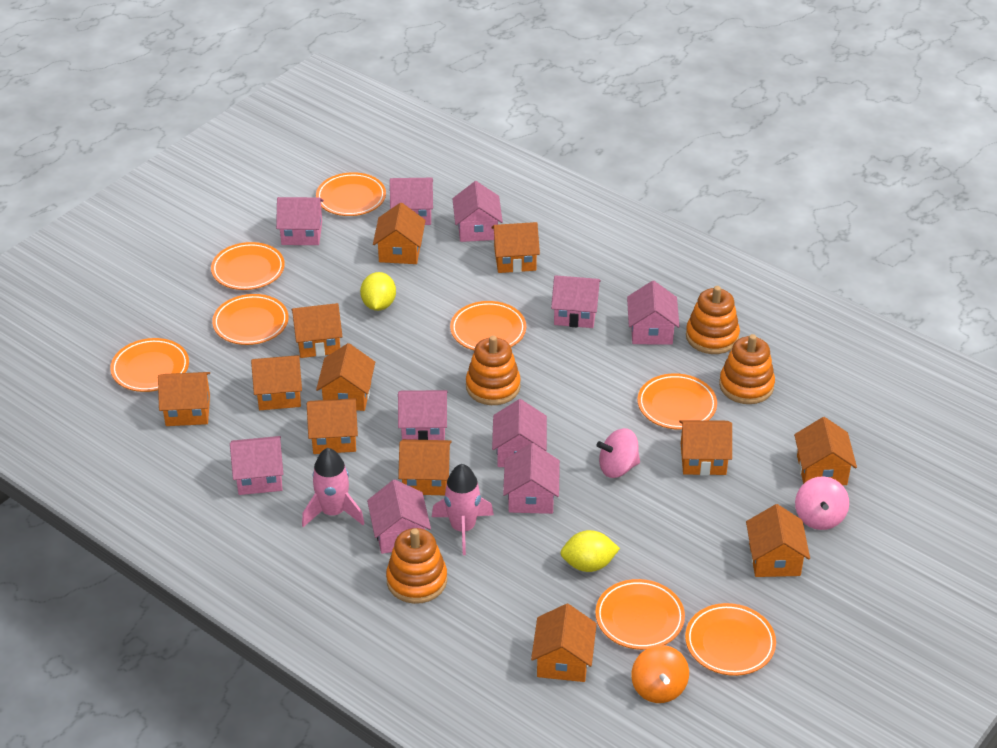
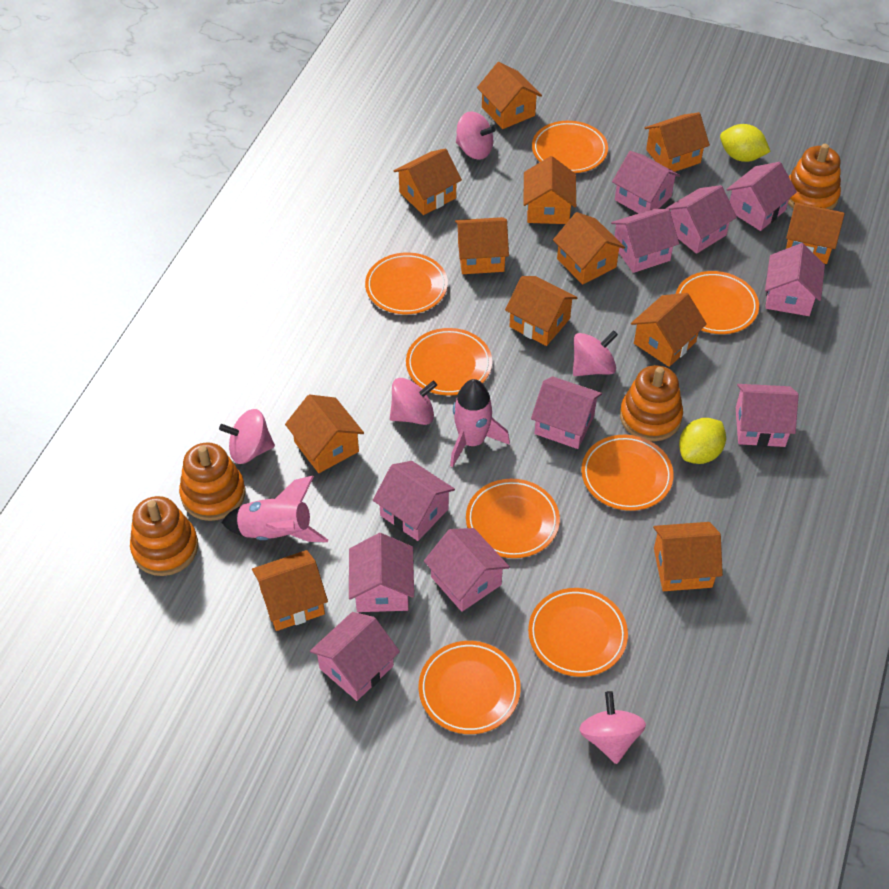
orange spinning top: 1 -> 0
pink house: 10 -> 11
pink spinning top: 2 -> 5

